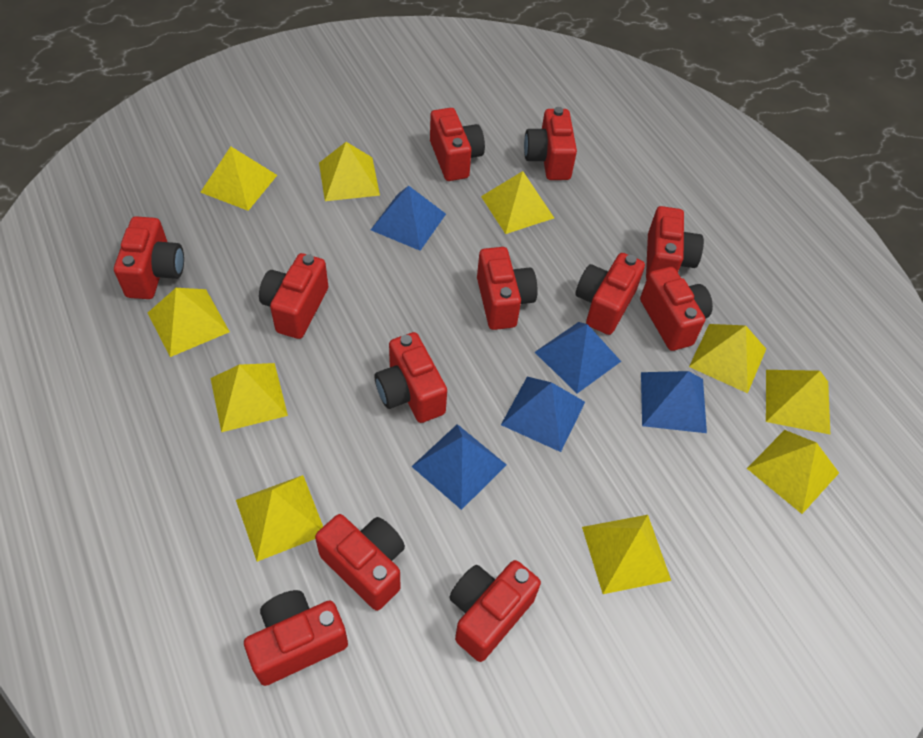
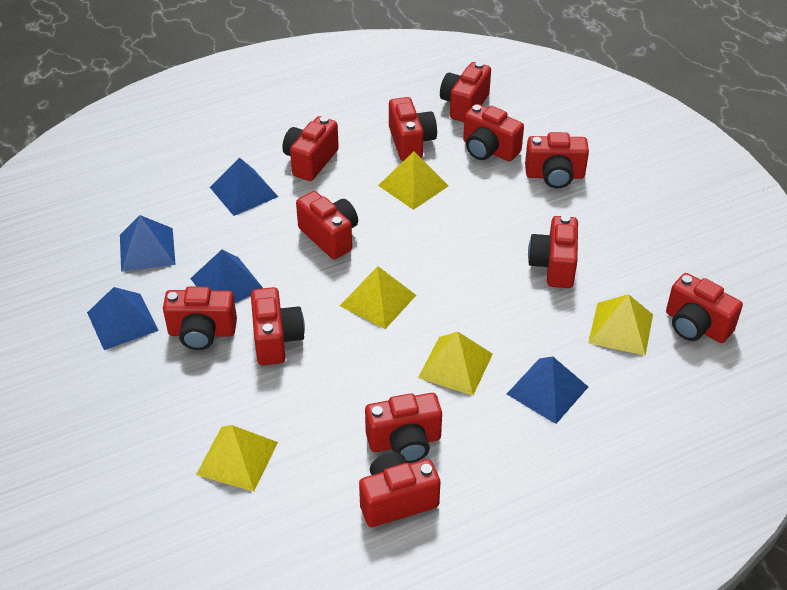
yellow pyramid: 10 -> 5

